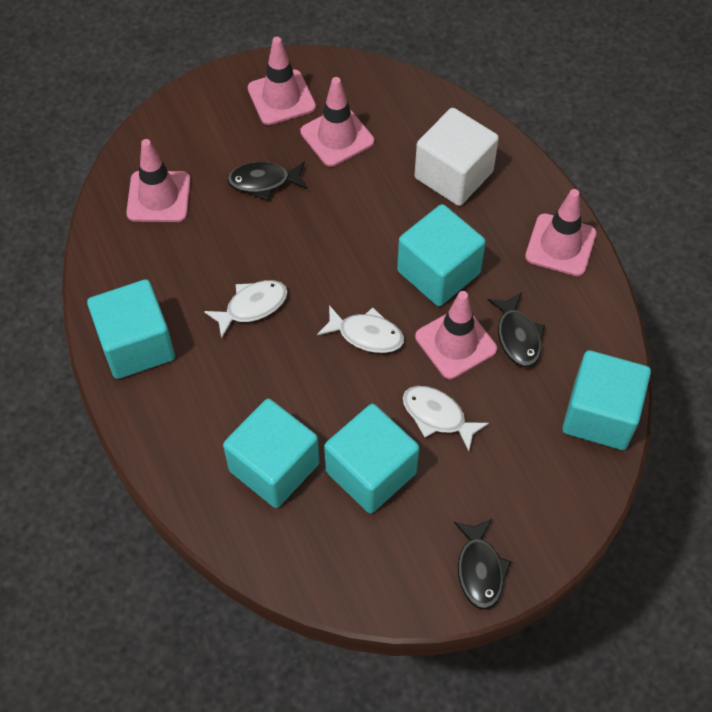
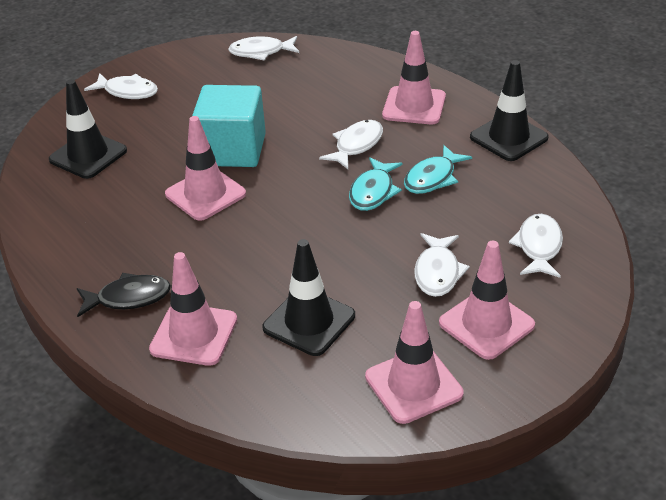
black fish: 3 -> 1
black traffic cone: 0 -> 3
turquoise cube: 5 -> 1
turquoise fish: 0 -> 2
white cube: 1 -> 0
white fish: 3 -> 5

